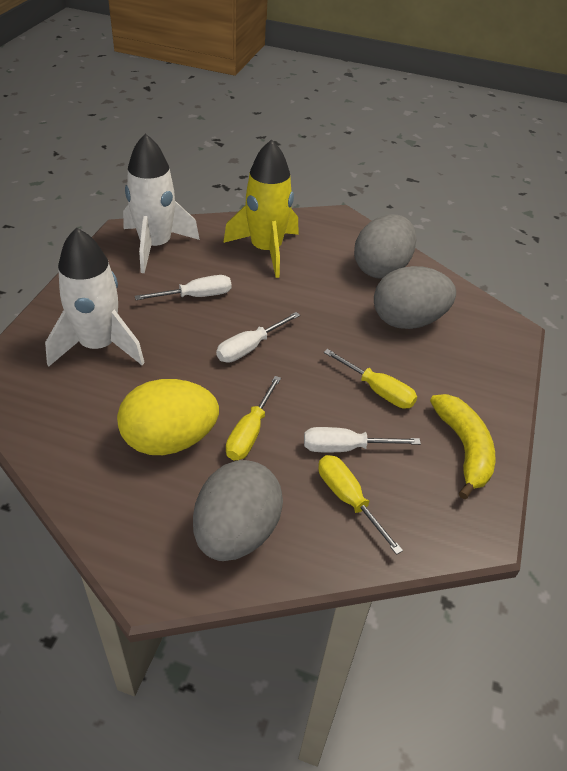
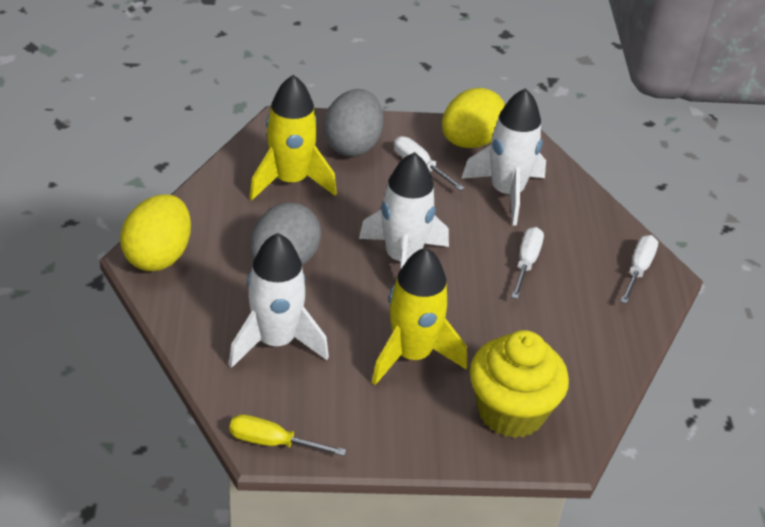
grey egg: 3 -> 2
white rocket: 2 -> 3
yellow banana: 1 -> 0
yellow cupcake: 0 -> 1
yellow egg: 1 -> 2
yellow rocket: 1 -> 2
yellow screwdriver: 3 -> 1

